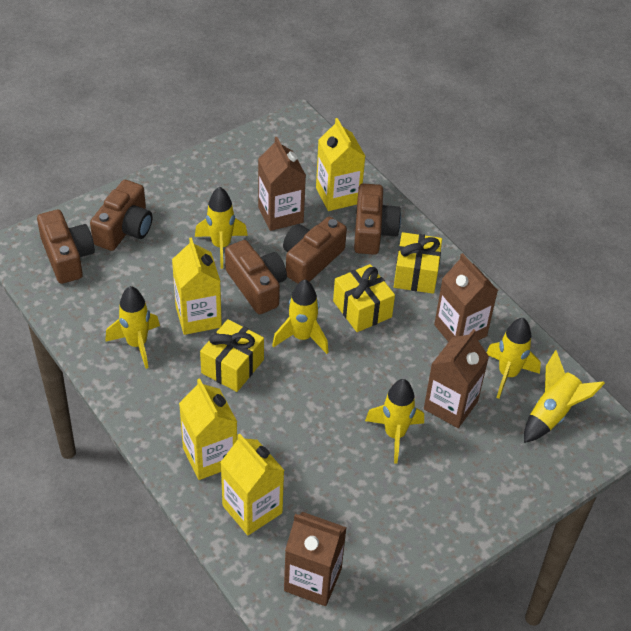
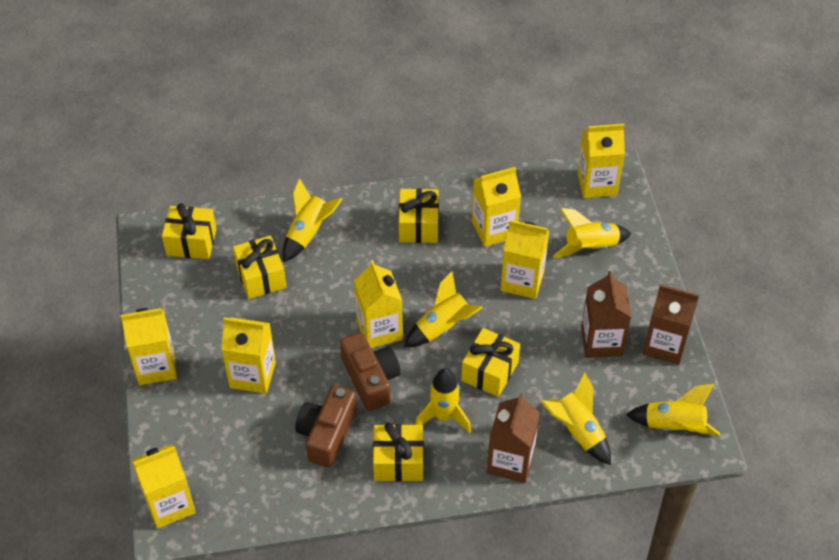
brown camera: 5 -> 2
brown carton: 4 -> 3
yellow carton: 4 -> 7
yellow gift: 3 -> 5

